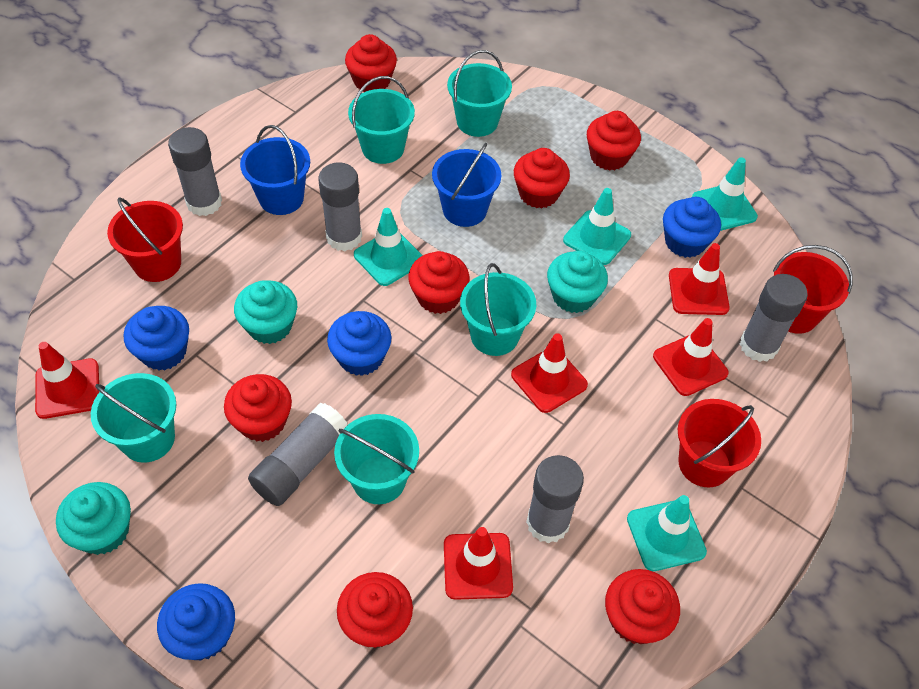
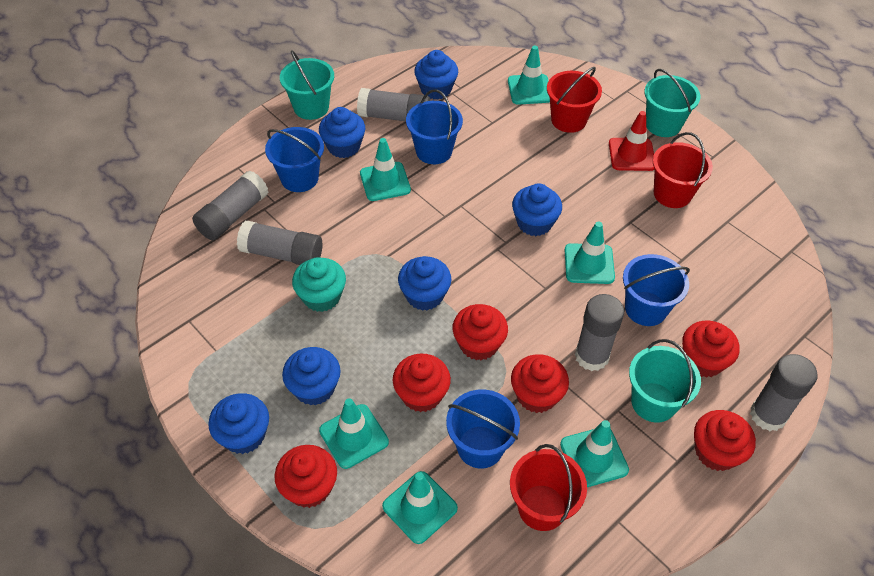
blue bucket: 2 -> 4
blue cupcake: 4 -> 6
red cupcake: 7 -> 6
red traffic cone: 5 -> 1
turquoise bucket: 5 -> 3
turquoise cupcake: 3 -> 1
turquoise traffic cone: 4 -> 6

